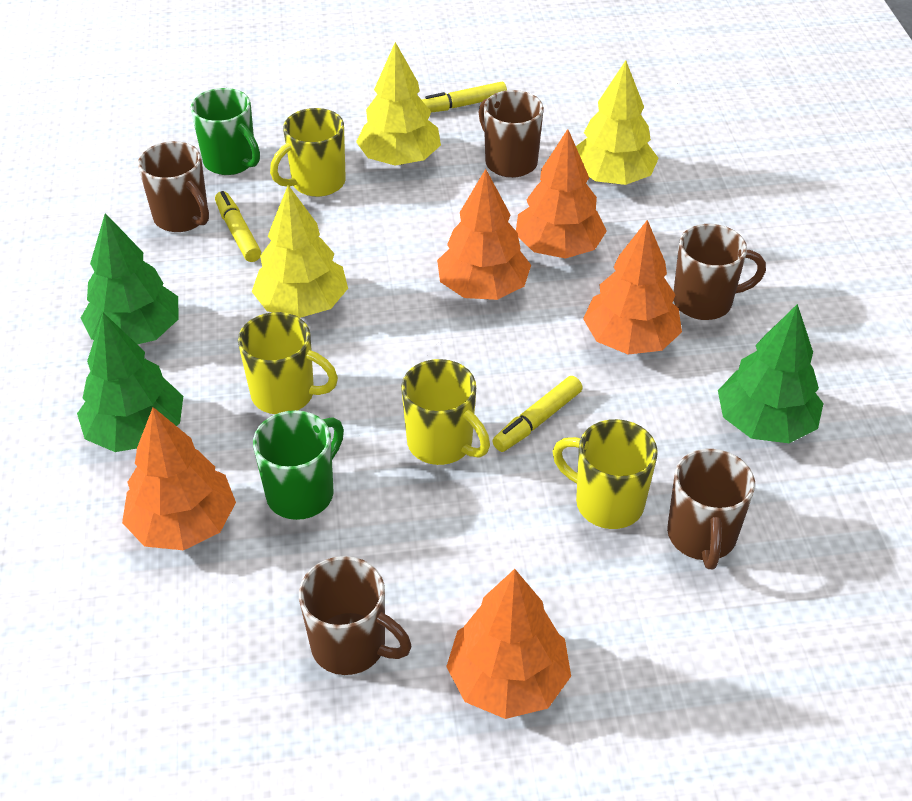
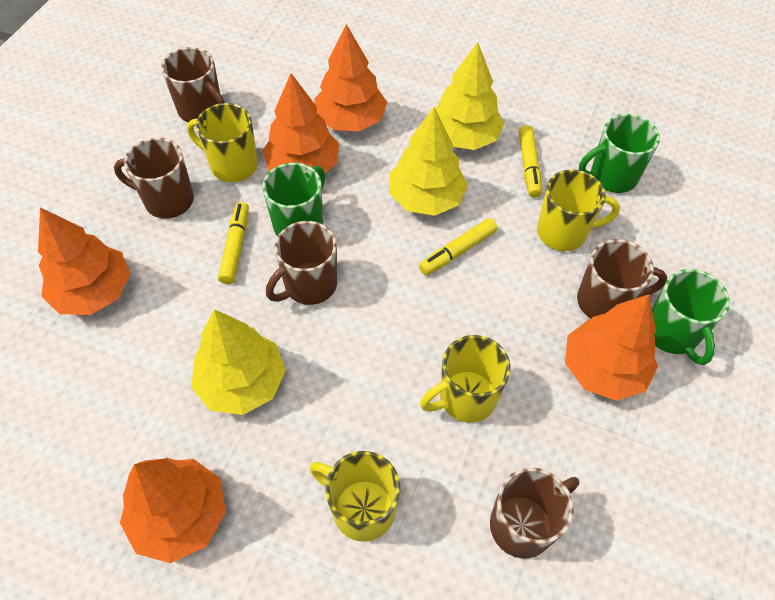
green mug: 2 -> 3
green tree: 3 -> 0

